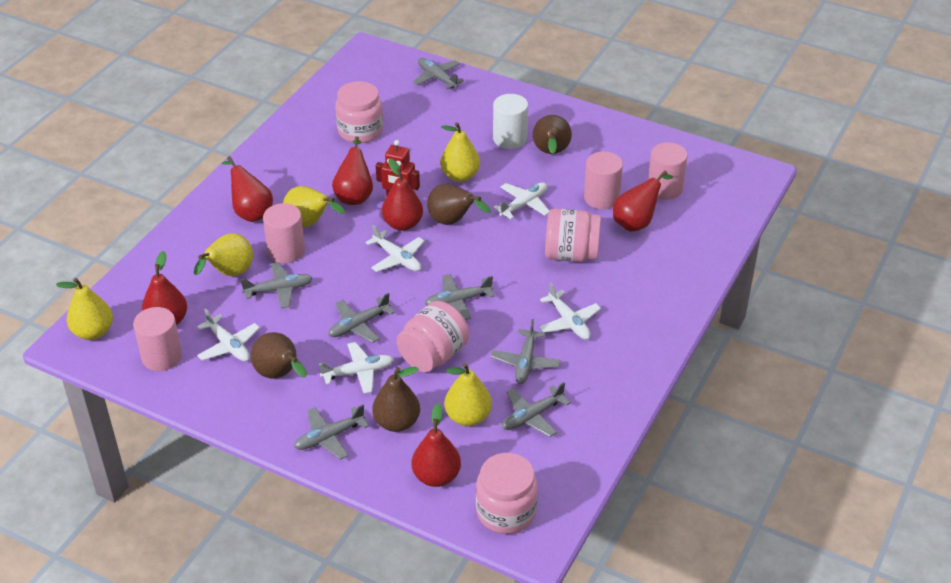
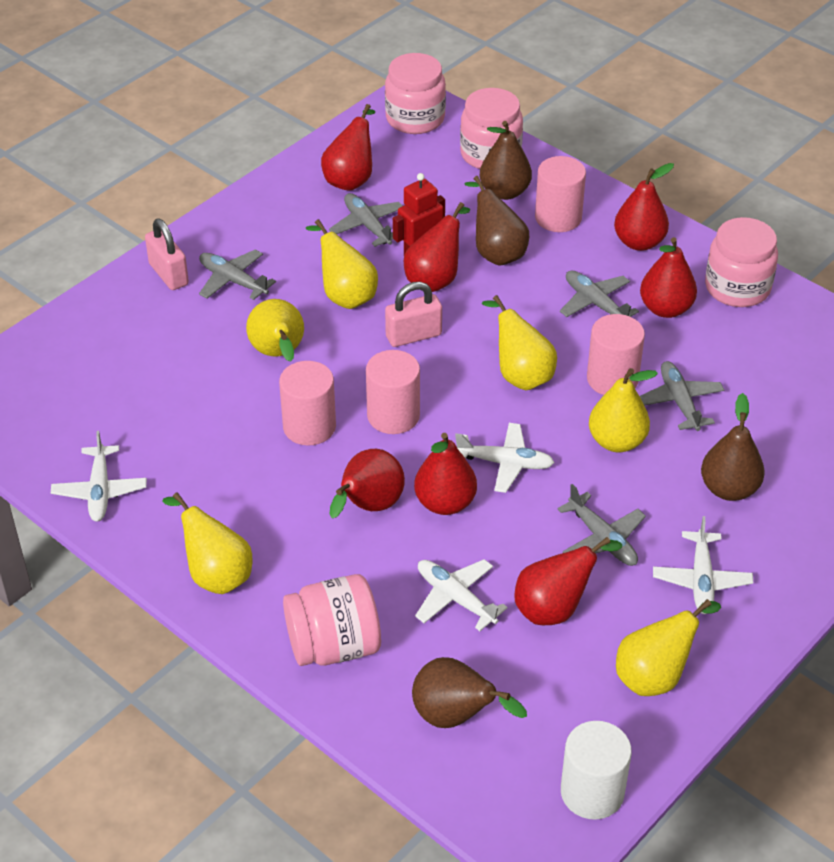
grey plane: 7 -> 5
pink padlock: 0 -> 2
red pear: 6 -> 7
white plane: 5 -> 4
yellow pear: 5 -> 6

